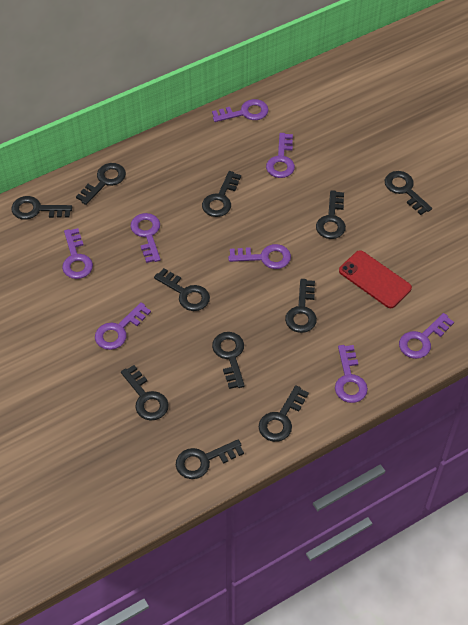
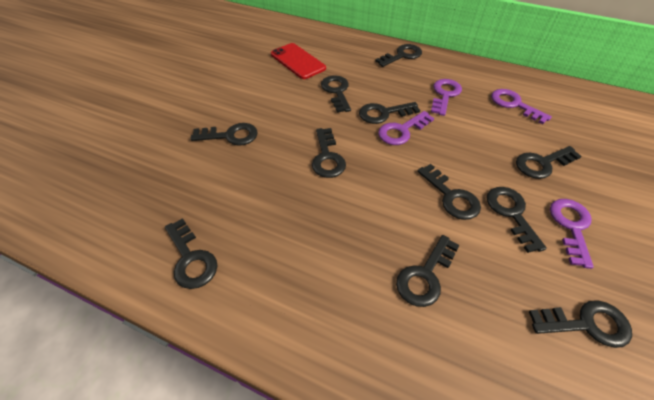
purple key: 8 -> 4

